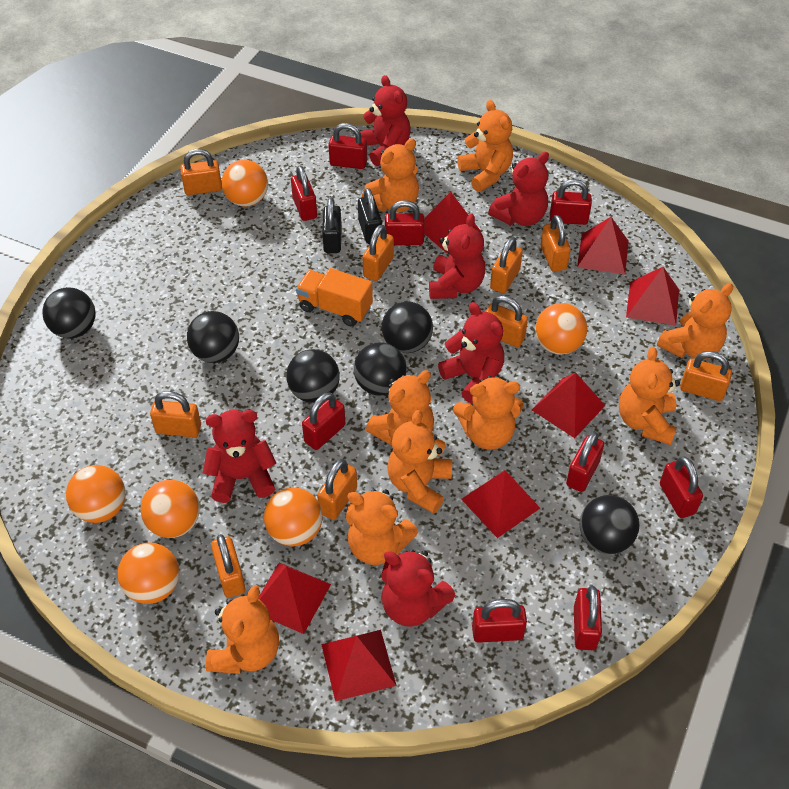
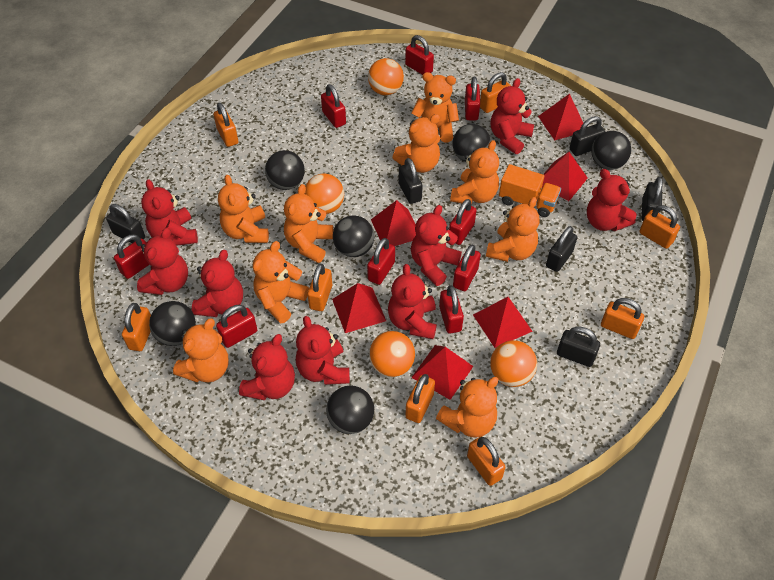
black padlock: 2 -> 6
orange ball: 6 -> 4
orange padlock: 9 -> 8
red pyramid: 7 -> 6
red teddy bear: 6 -> 9

